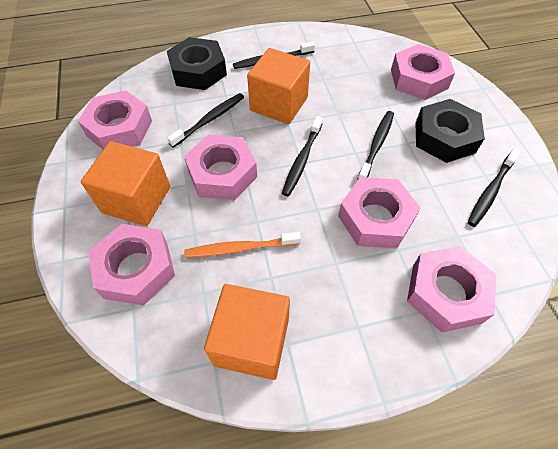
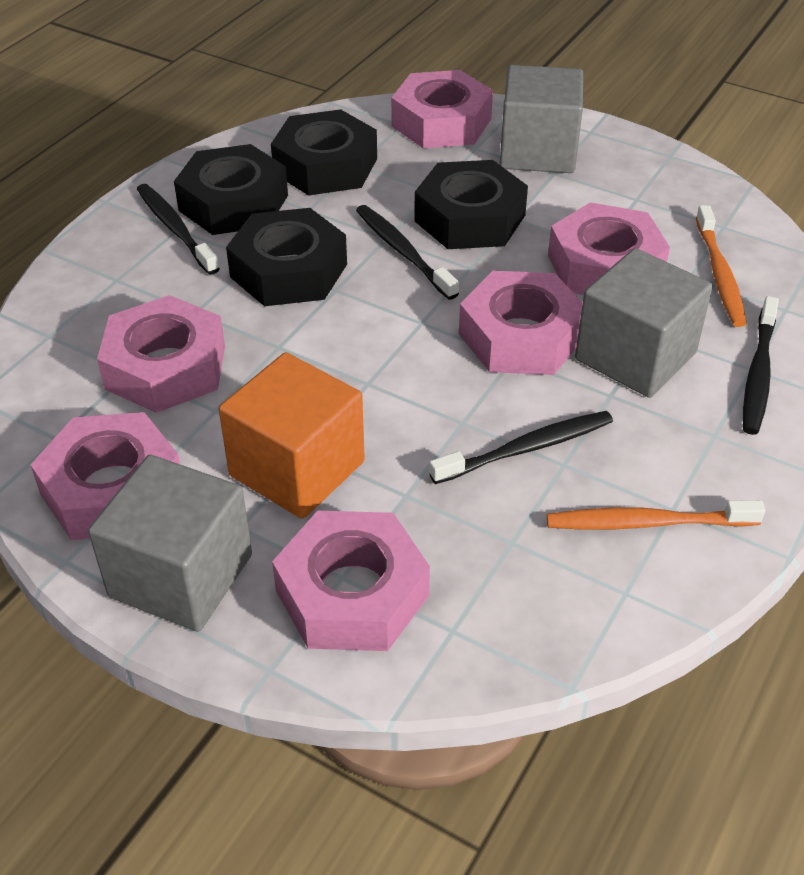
black nut: 2 -> 4
black toothbrush: 5 -> 4
grey cube: 0 -> 3
orange cube: 3 -> 1
orange toothbrush: 1 -> 2

